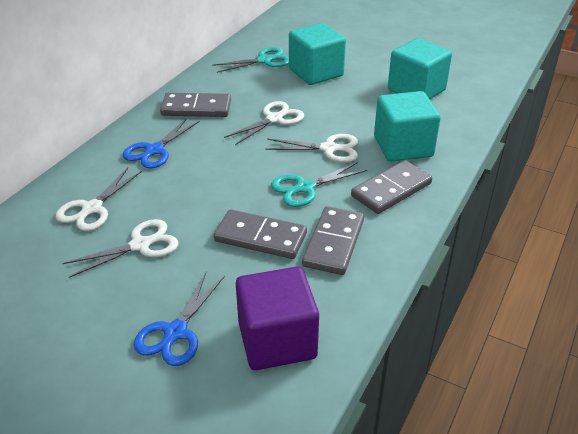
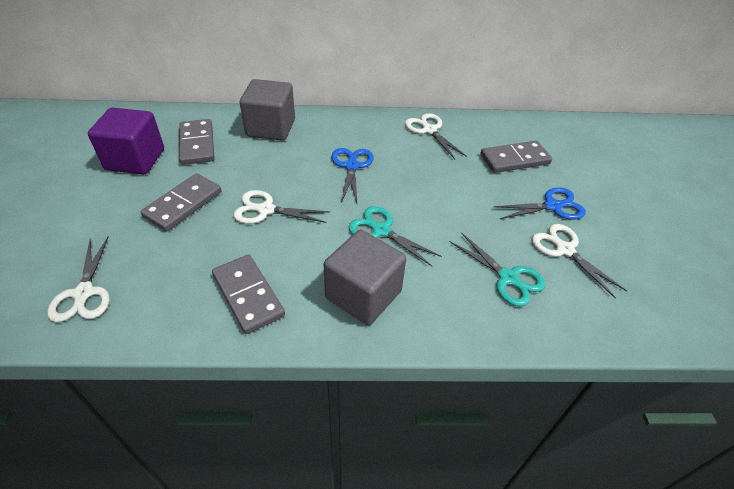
grey cube: 0 -> 2
turquoise cube: 3 -> 0

